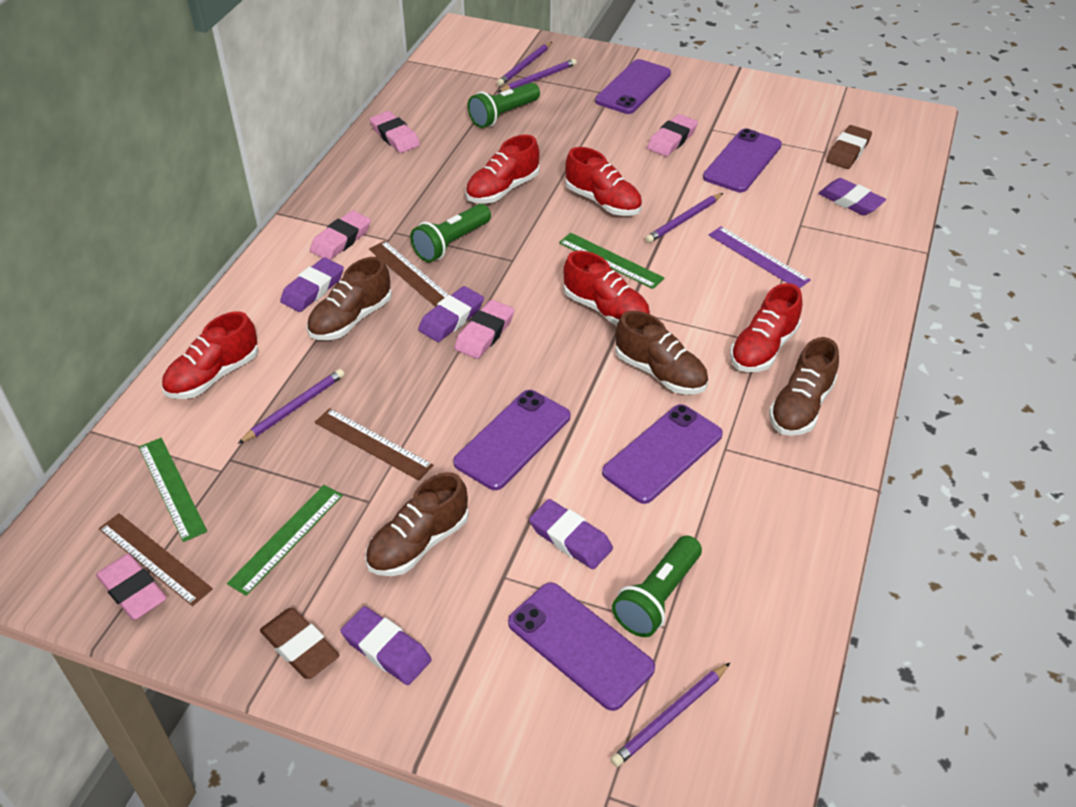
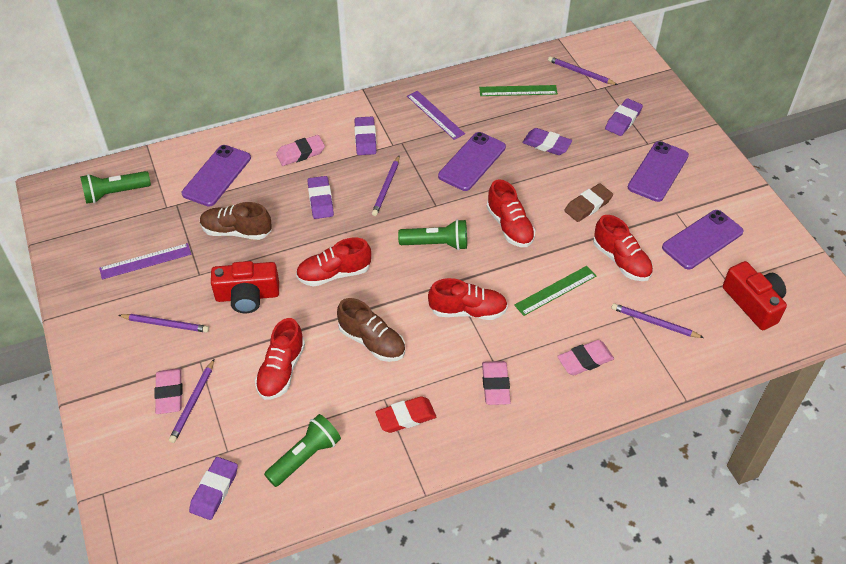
brown eraser: 2 -> 1
brown ruler: 3 -> 0
brown shoe: 4 -> 2
green ruler: 3 -> 2
pink eraser: 5 -> 4
purple phone: 5 -> 4
purple ruler: 1 -> 2
red camera: 0 -> 2
red eraser: 0 -> 1

